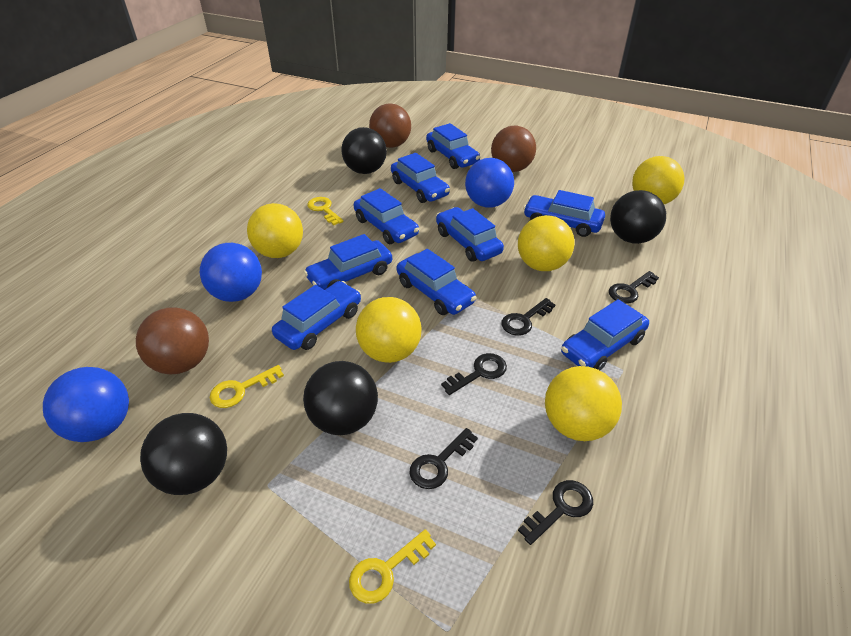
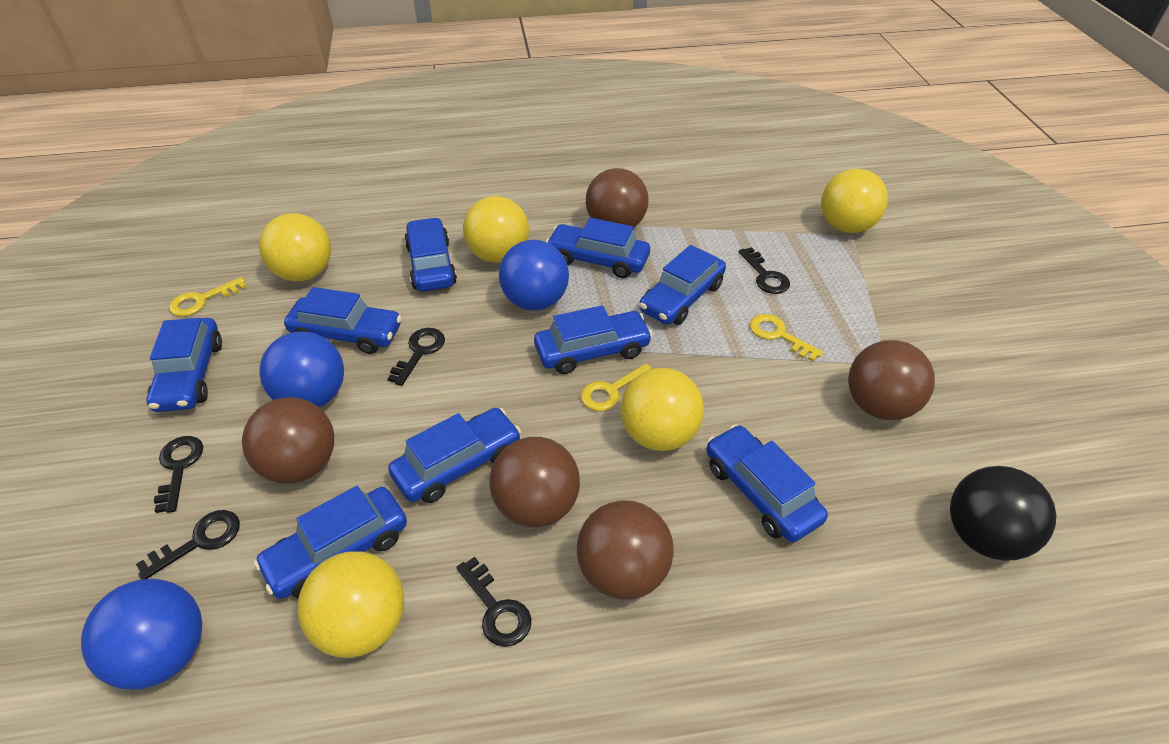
black ball: 4 -> 1
brown ball: 3 -> 5

